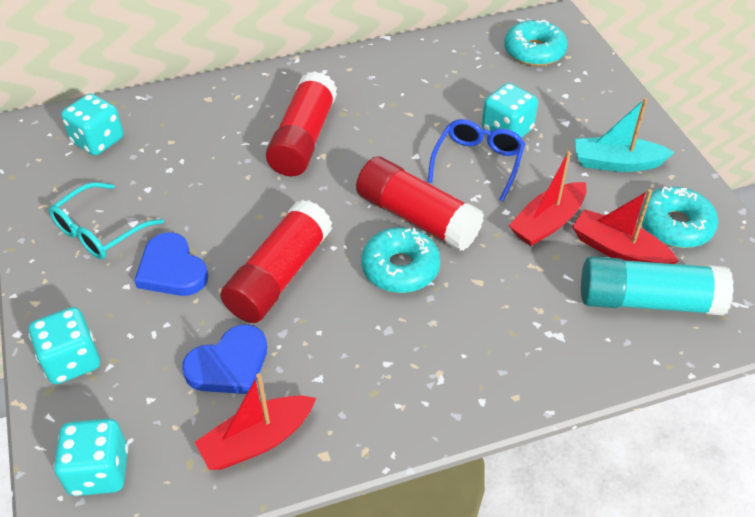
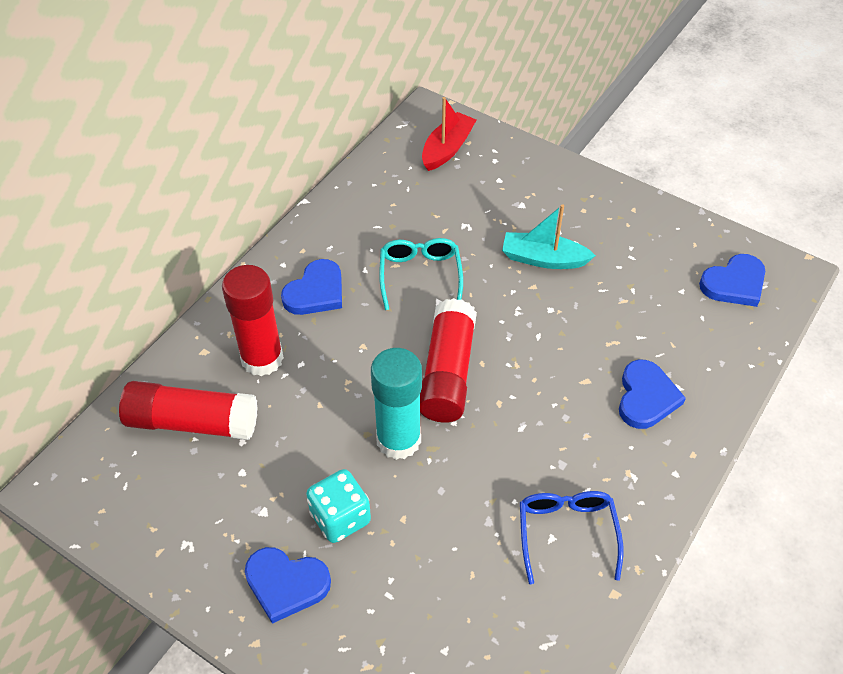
blue heart: 2 -> 4
red boat: 3 -> 1
turquoise dice: 4 -> 1
turquoise donut: 3 -> 0

